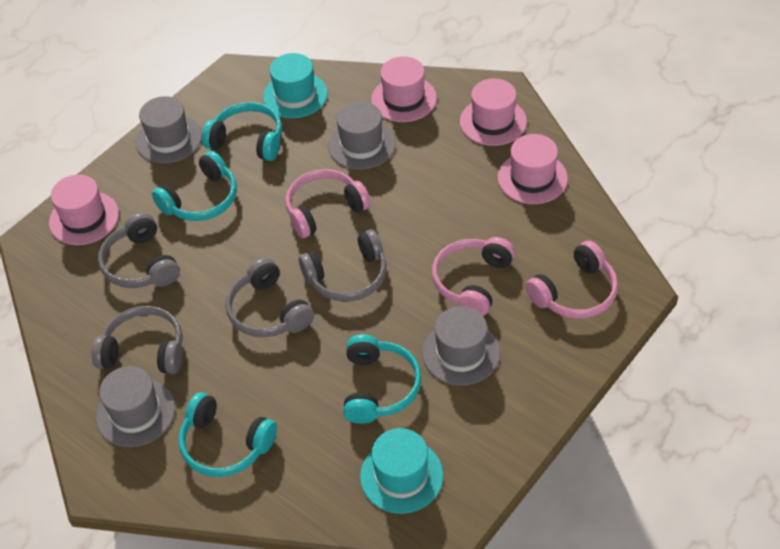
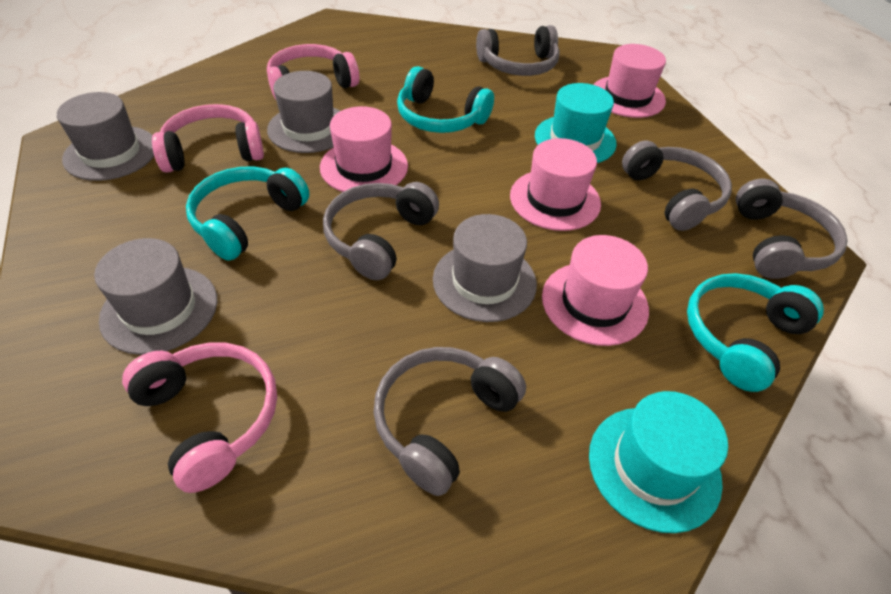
grey headphones: 4 -> 5
turquoise headphones: 4 -> 3

